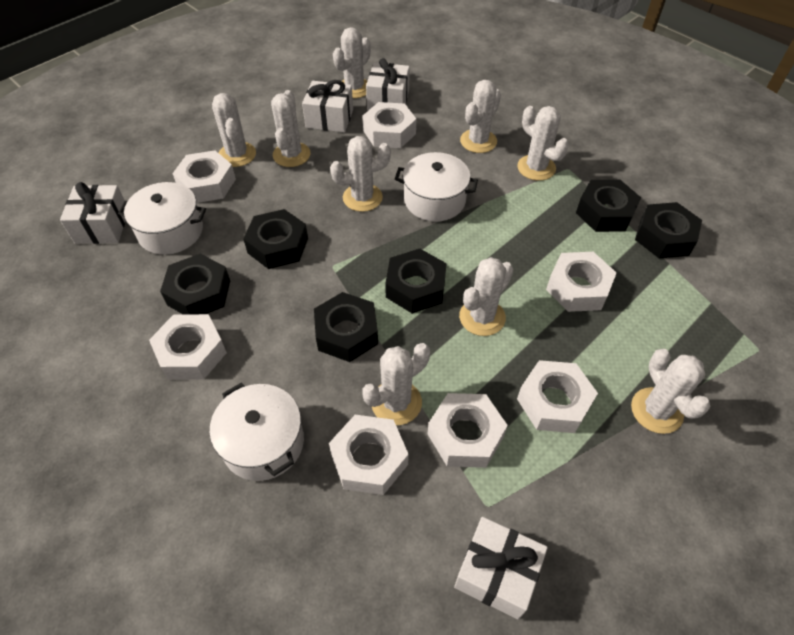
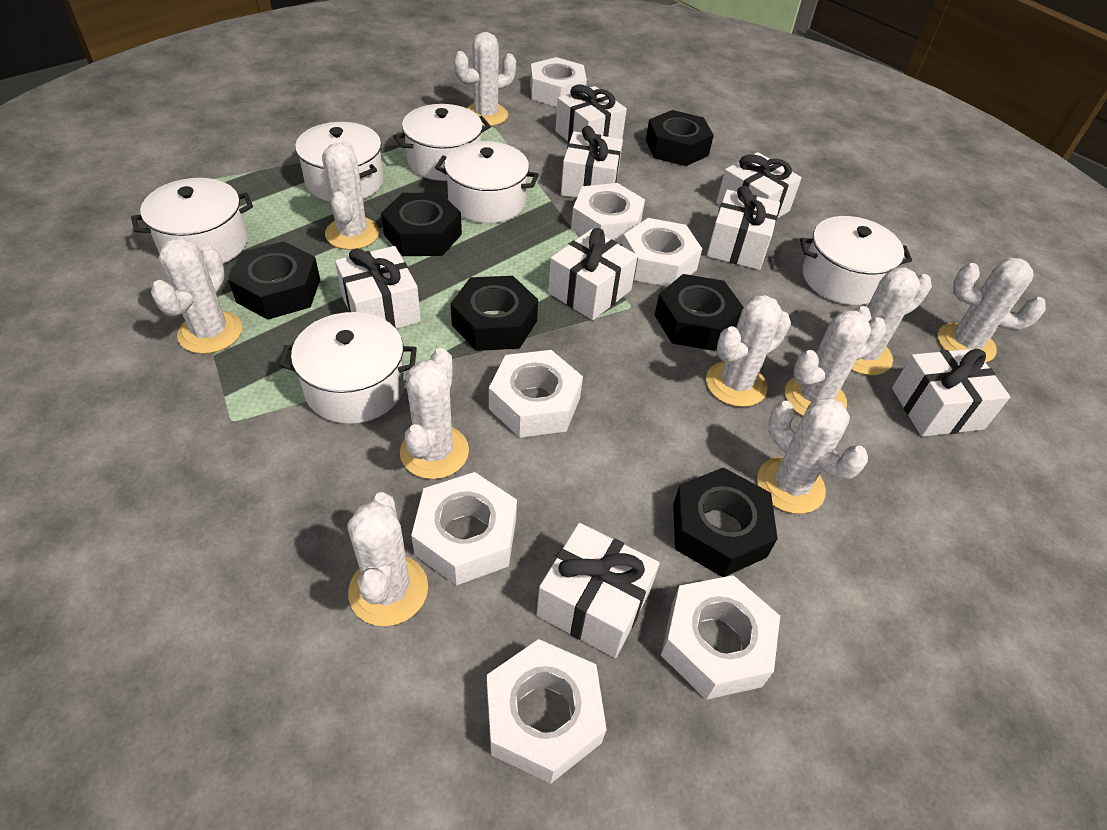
white cactus: 9 -> 10
white gift: 4 -> 8
white pot: 3 -> 6

